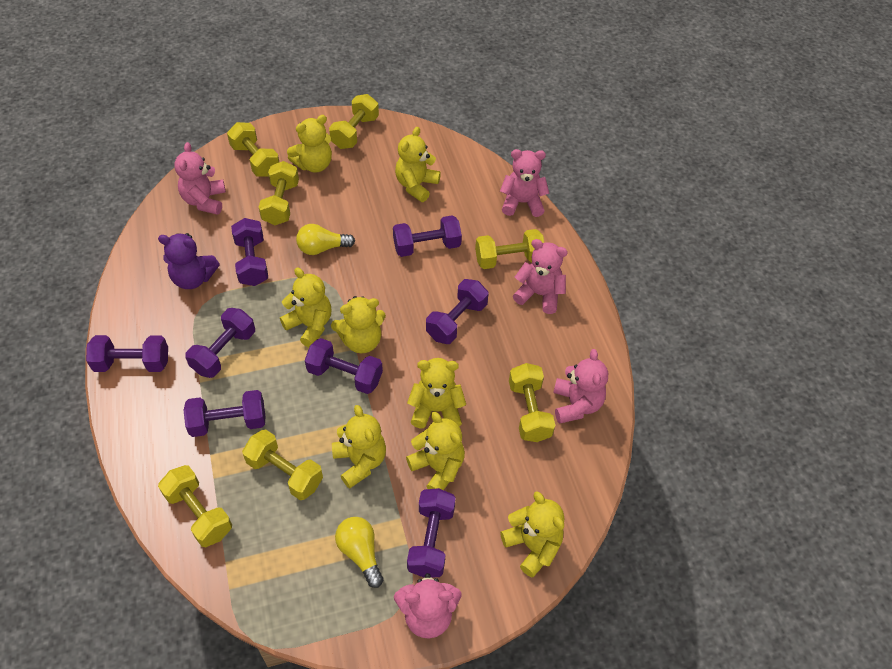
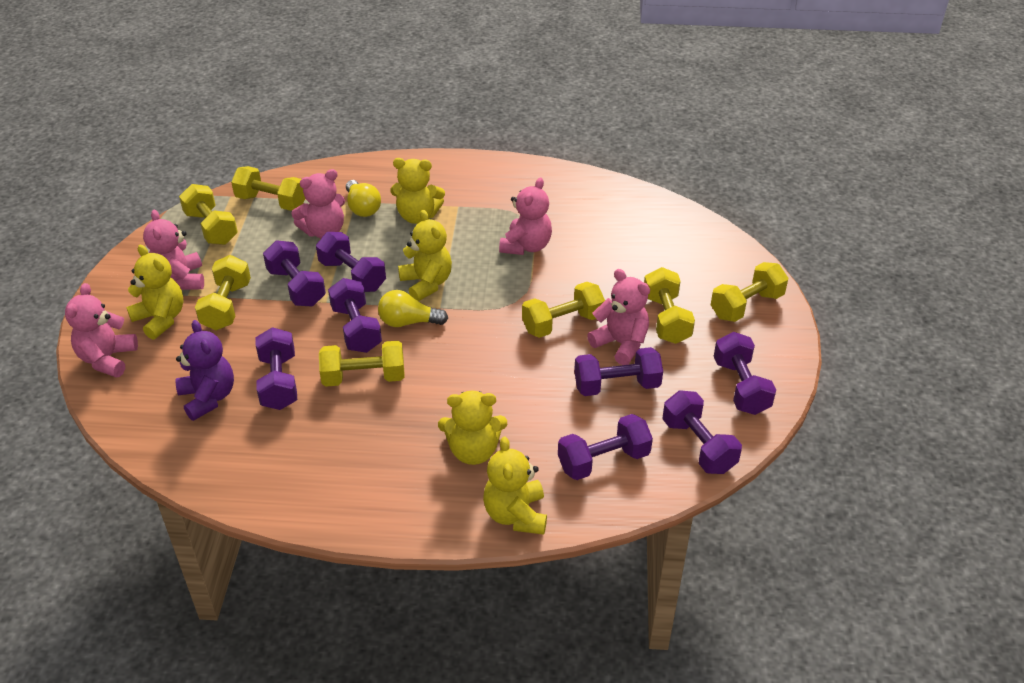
yellow teddy bear: 8 -> 5

